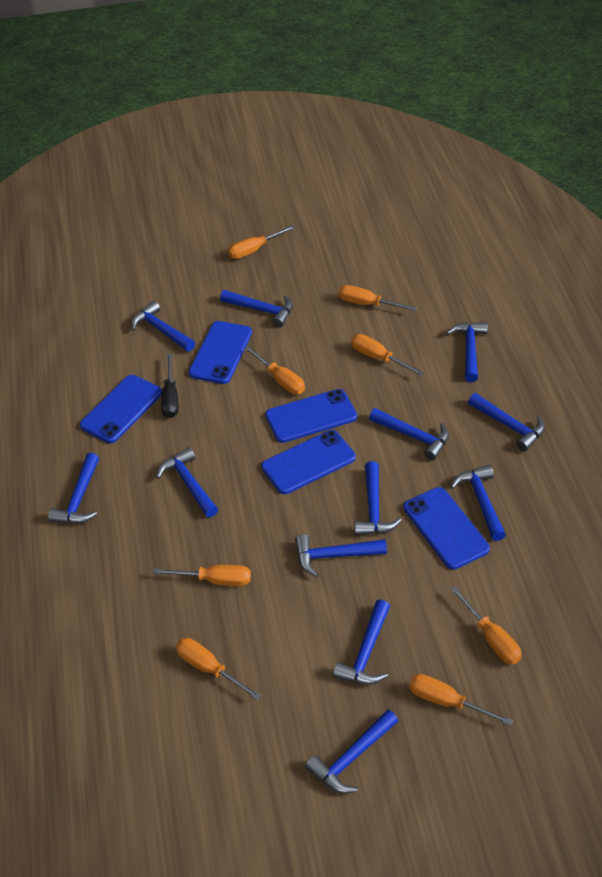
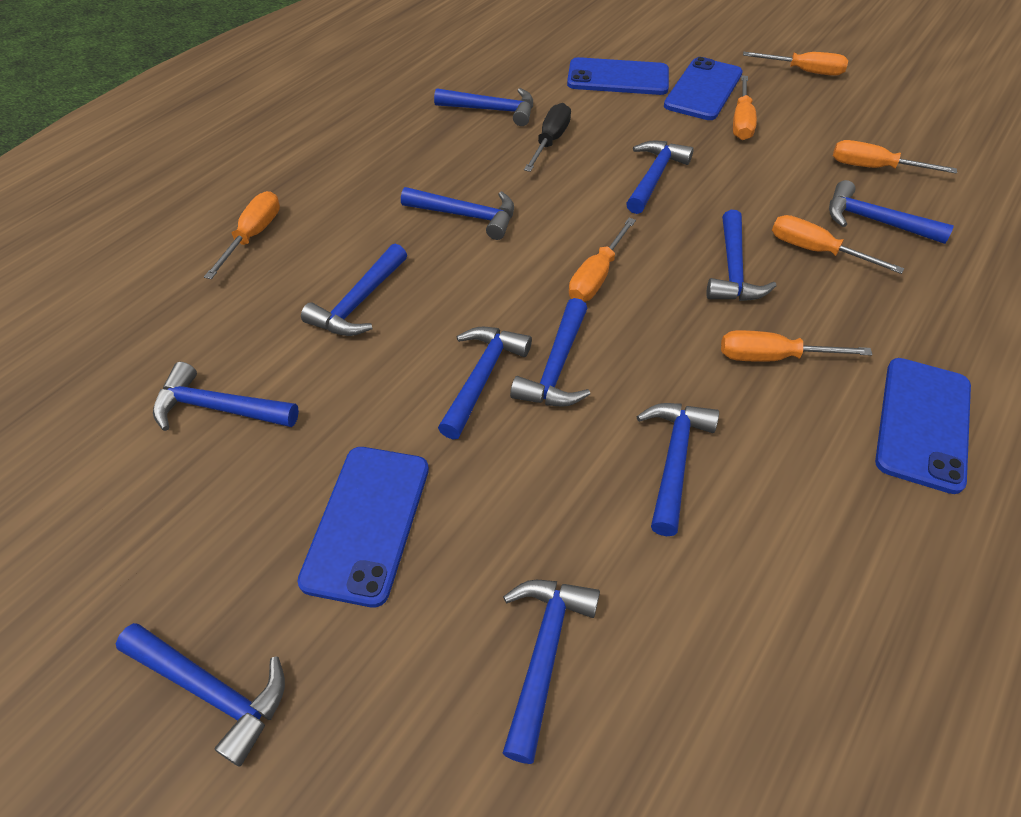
blue phone: 5 -> 4
orange screwdriver: 8 -> 7

